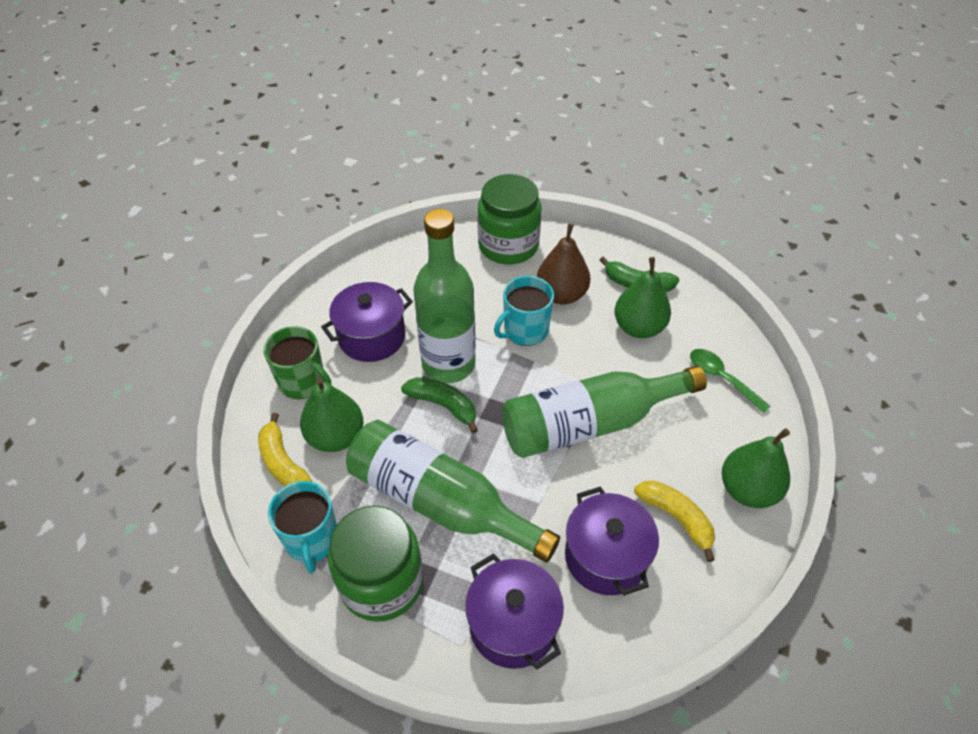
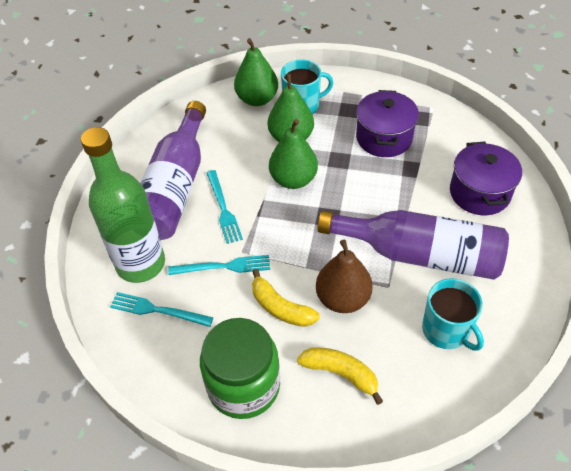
green banana: 2 -> 0
green bottle: 3 -> 1
green jar: 2 -> 1
green mug: 1 -> 0
green spoon: 1 -> 0
purple bottle: 0 -> 2
purple pot: 3 -> 2
turquoise fork: 0 -> 3

